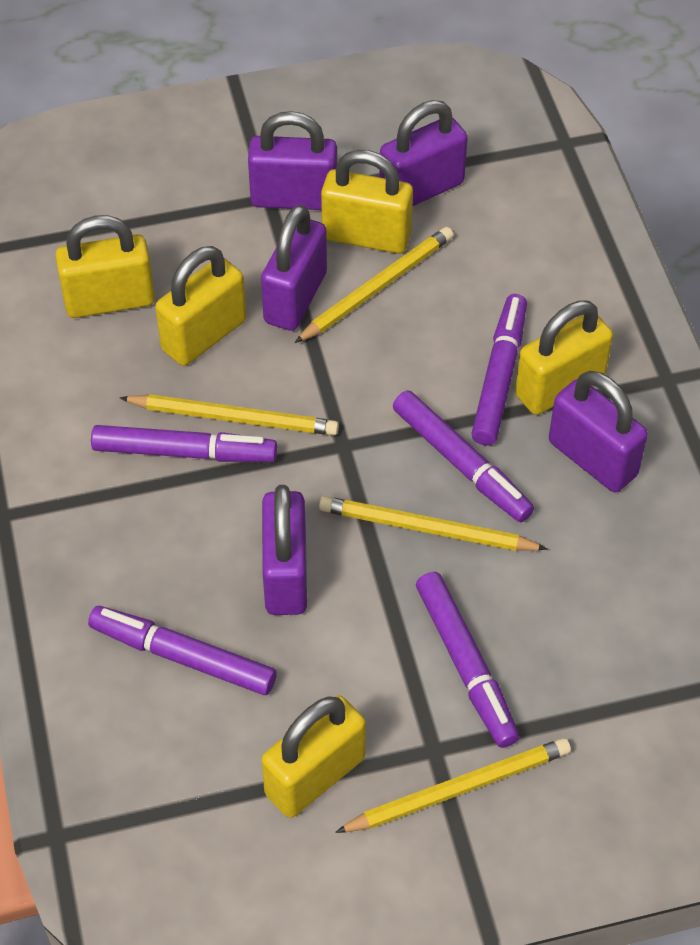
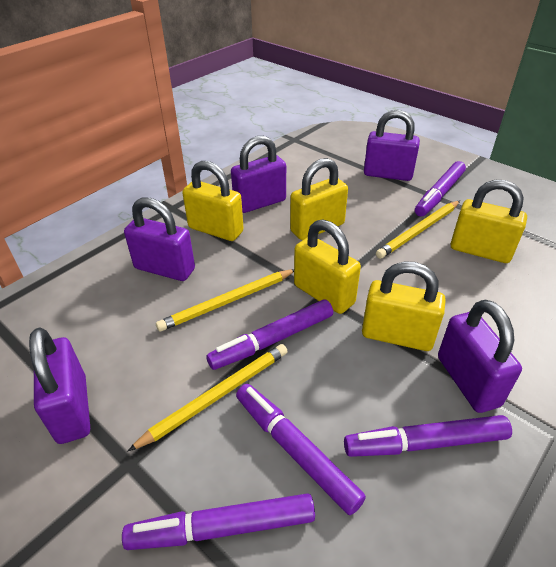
yellow pencil: 4 -> 3

